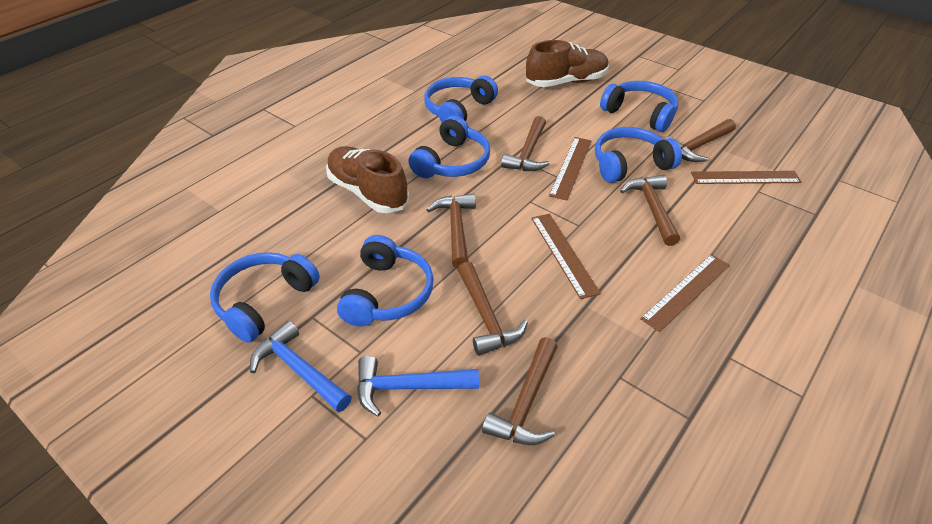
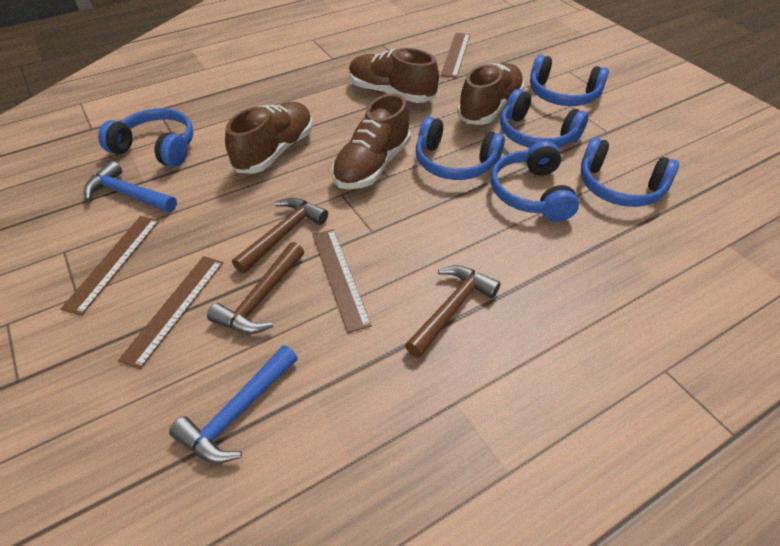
brown hammer: 6 -> 3
brown shoe: 2 -> 4

